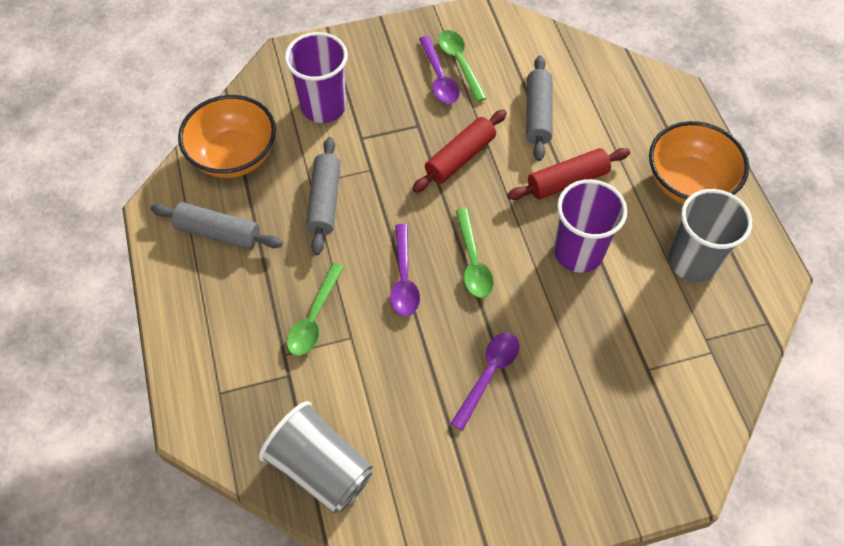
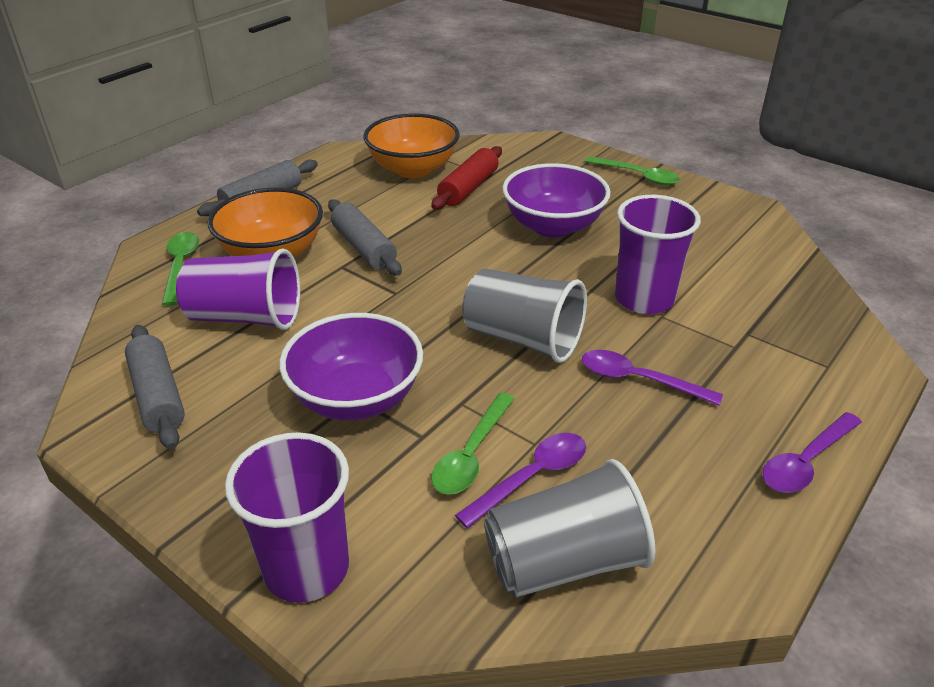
purple bowl: 0 -> 2
purple cup: 2 -> 3
red rolling pin: 2 -> 1

